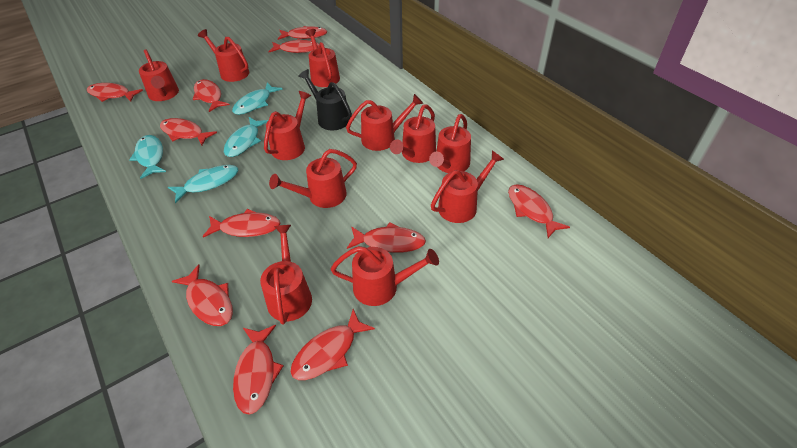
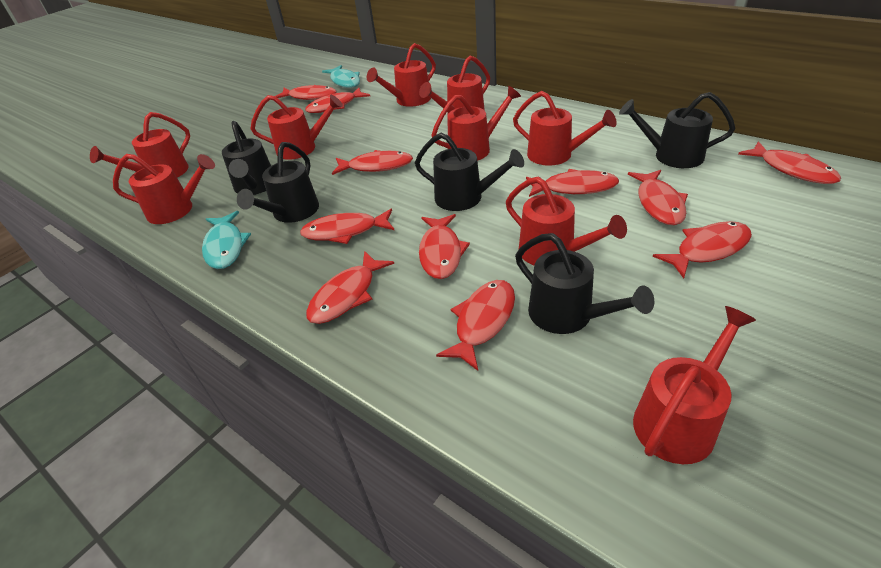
black watering can: 1 -> 5
red watering can: 11 -> 9
turquoise fish: 4 -> 2

